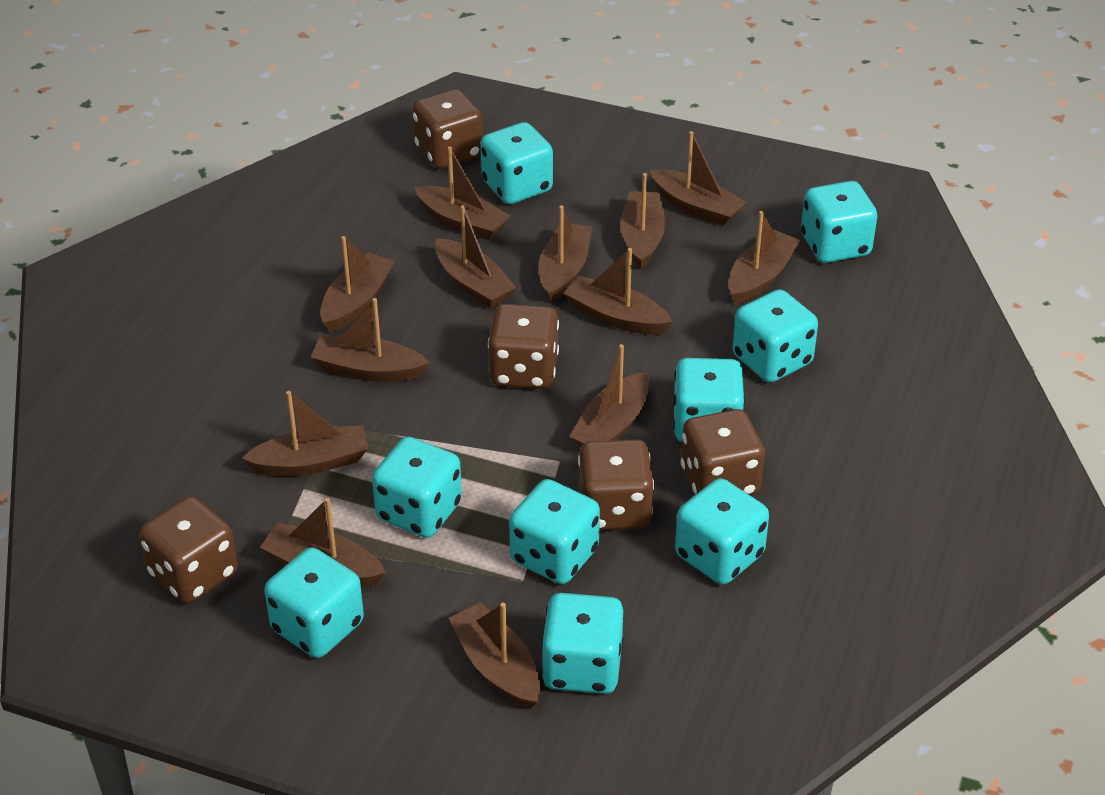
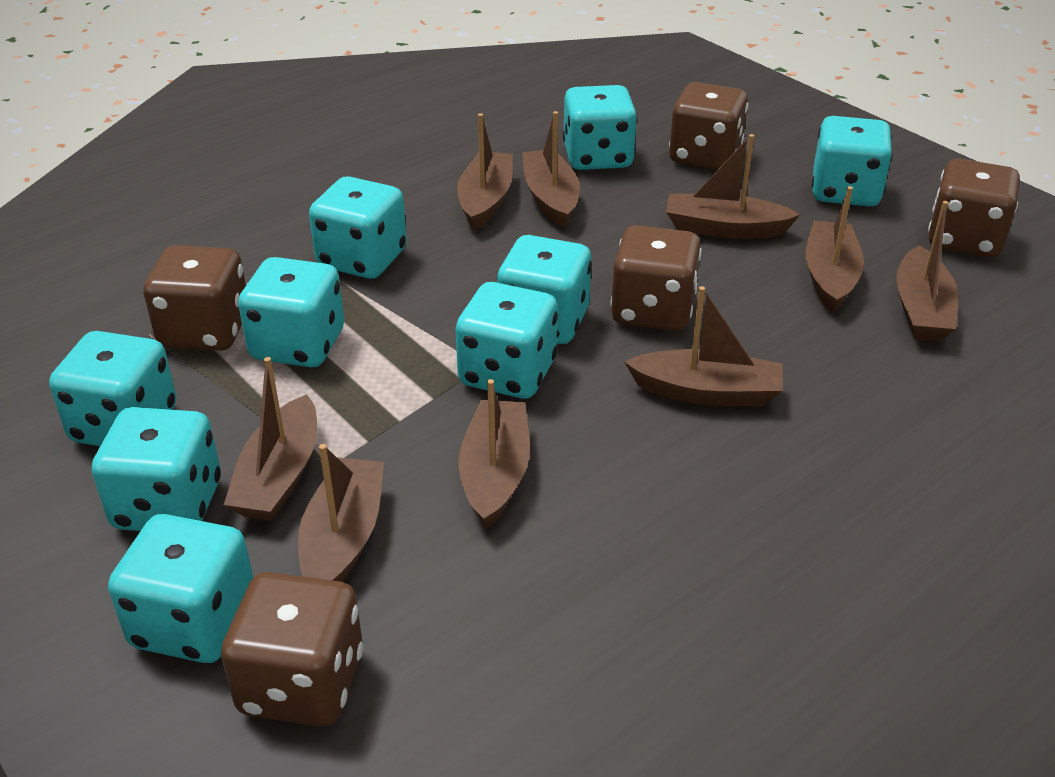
brown boat: 13 -> 9

